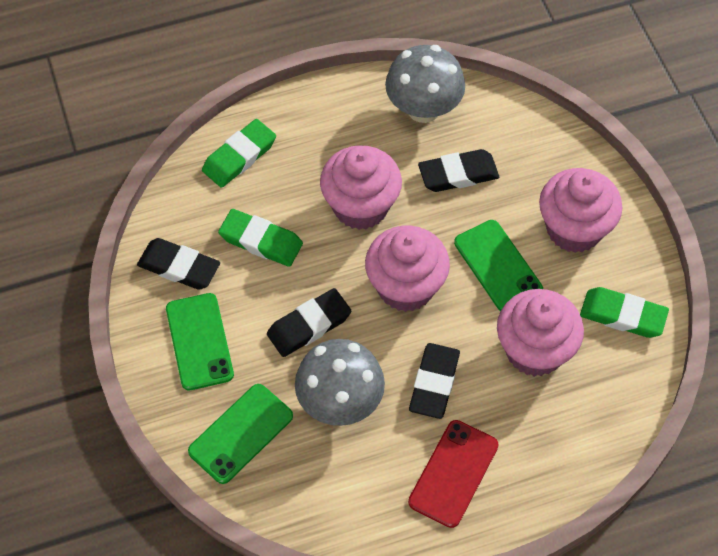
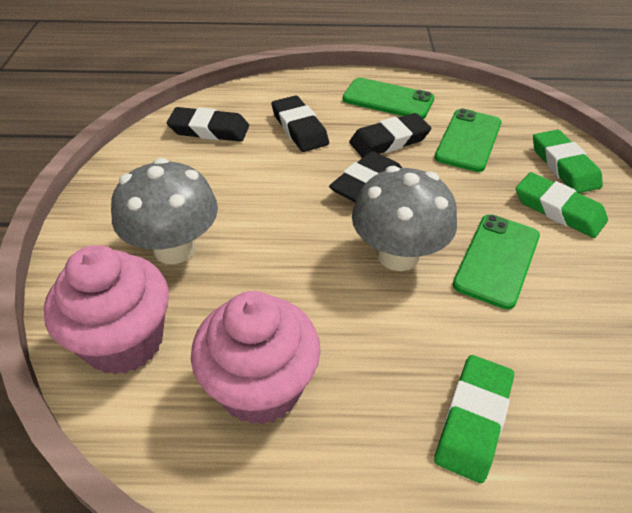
pink cupcake: 4 -> 2
red phone: 1 -> 0

